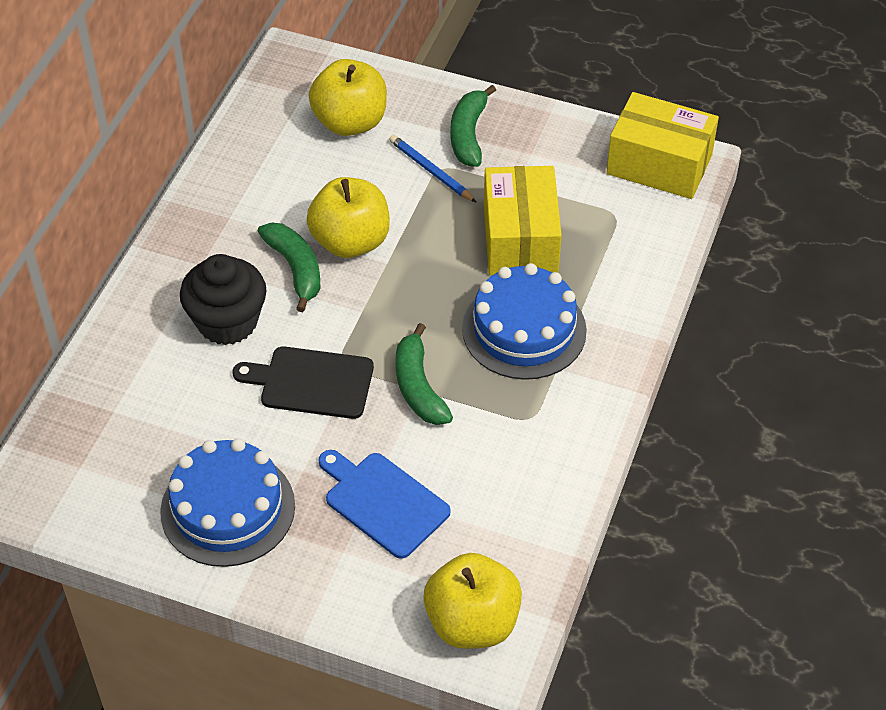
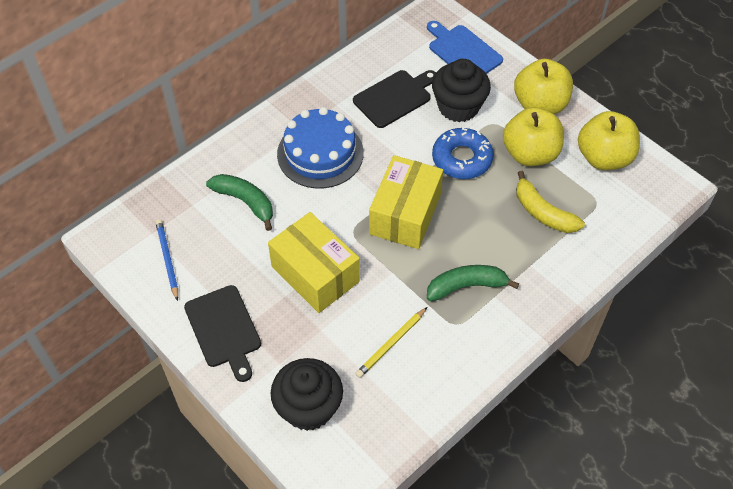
black cupcake: 1 -> 2
black cutting board: 1 -> 2
blue cake: 2 -> 1
blue donut: 0 -> 1
green banana: 3 -> 2
yellow banana: 0 -> 1
yellow pencil: 0 -> 1

